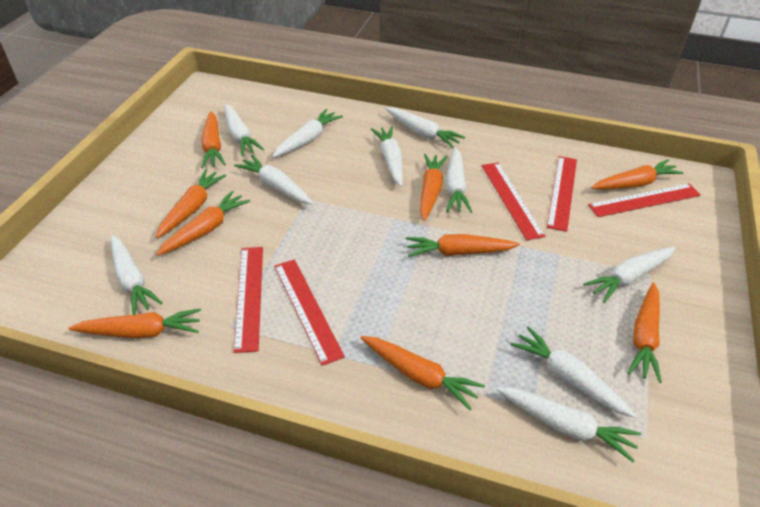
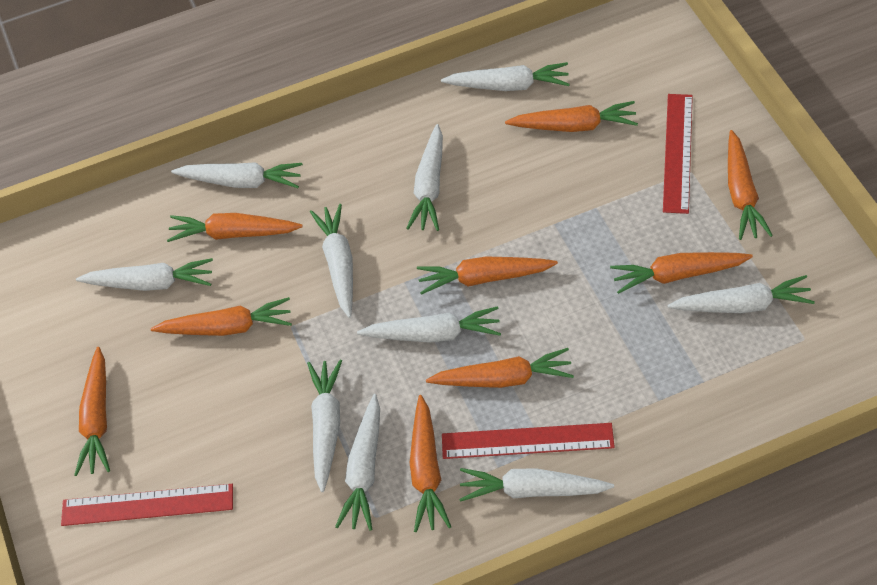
red ruler: 5 -> 3

